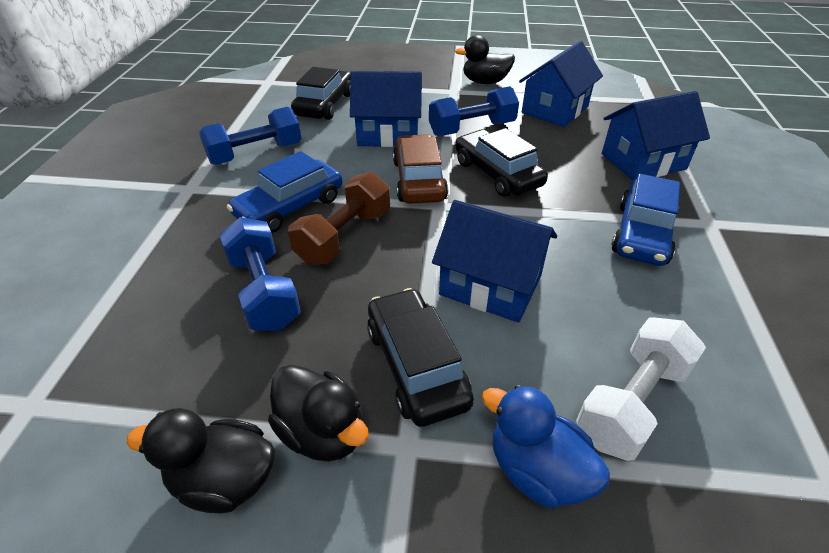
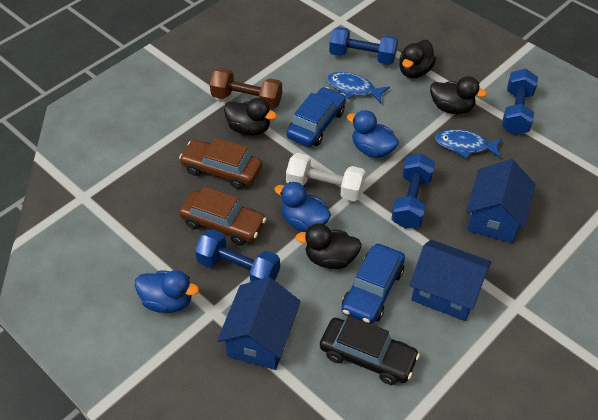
black car: 3 -> 1
black duck: 3 -> 4
blue duck: 1 -> 3
blue dumbbell: 3 -> 4
blue fish: 0 -> 2
blue house: 4 -> 3
brown car: 1 -> 2

